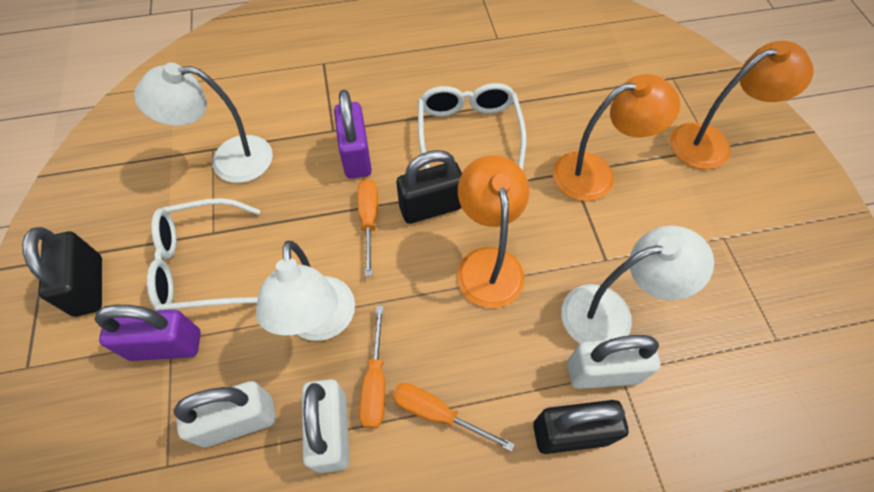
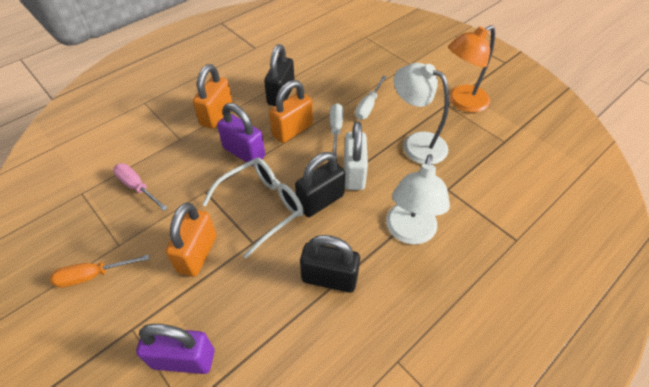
orange lamp: 3 -> 1
orange padlock: 0 -> 3
orange screwdriver: 3 -> 1
pink screwdriver: 0 -> 1
white glasses: 2 -> 1
white lamp: 3 -> 2
white padlock: 3 -> 1
white screwdriver: 0 -> 2

